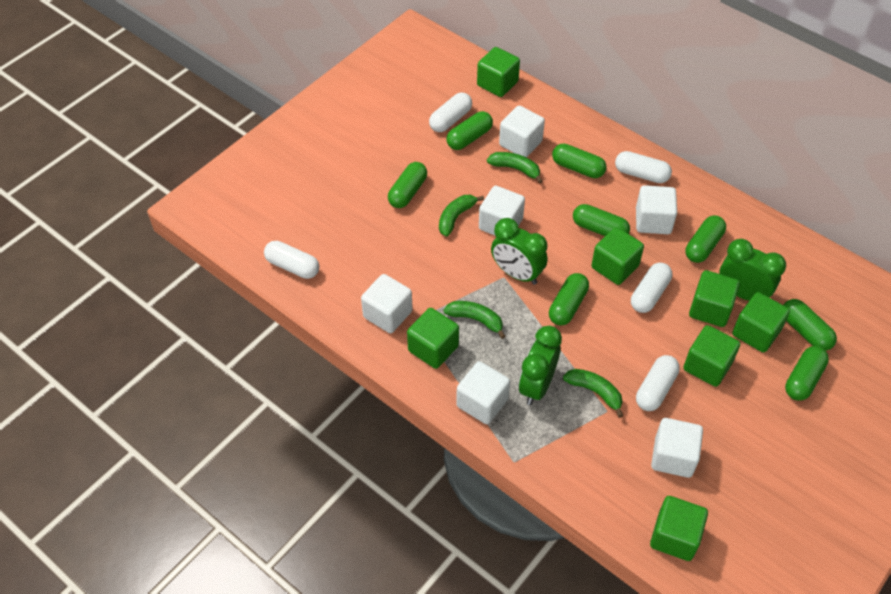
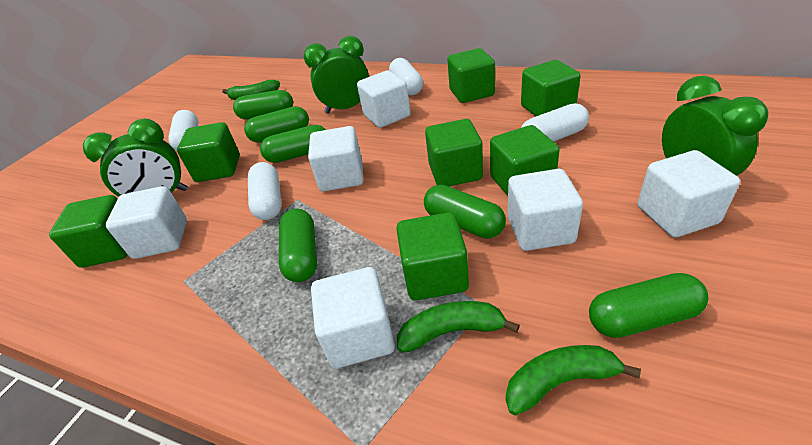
green banana: 4 -> 3
green capsule: 8 -> 6
white capsule: 5 -> 4

